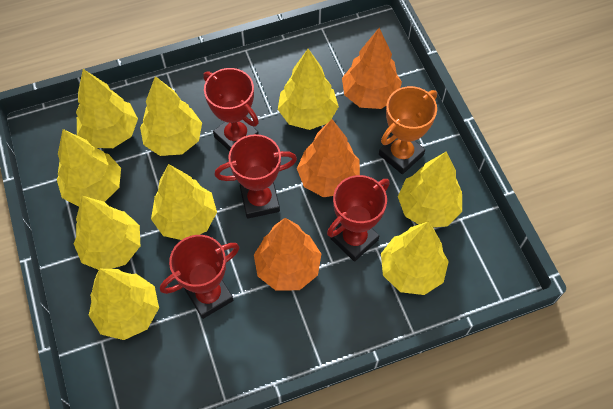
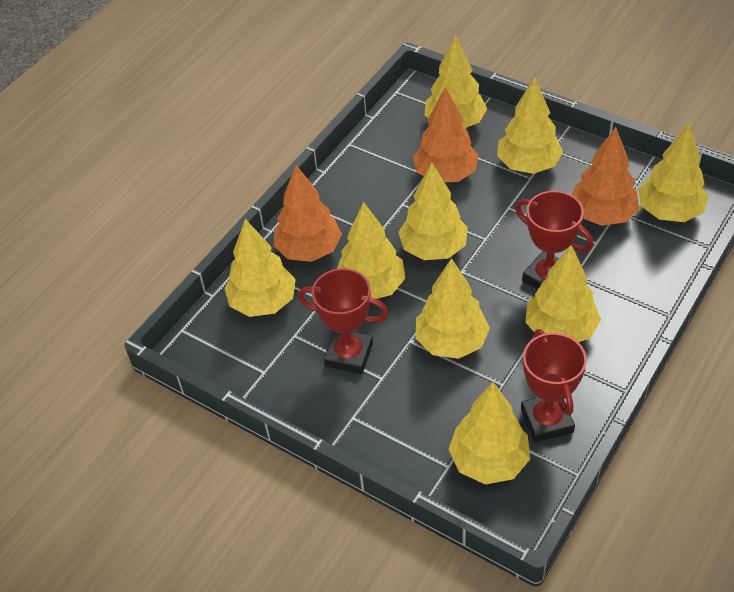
orange trophy: 1 -> 0
red trophy: 4 -> 3

